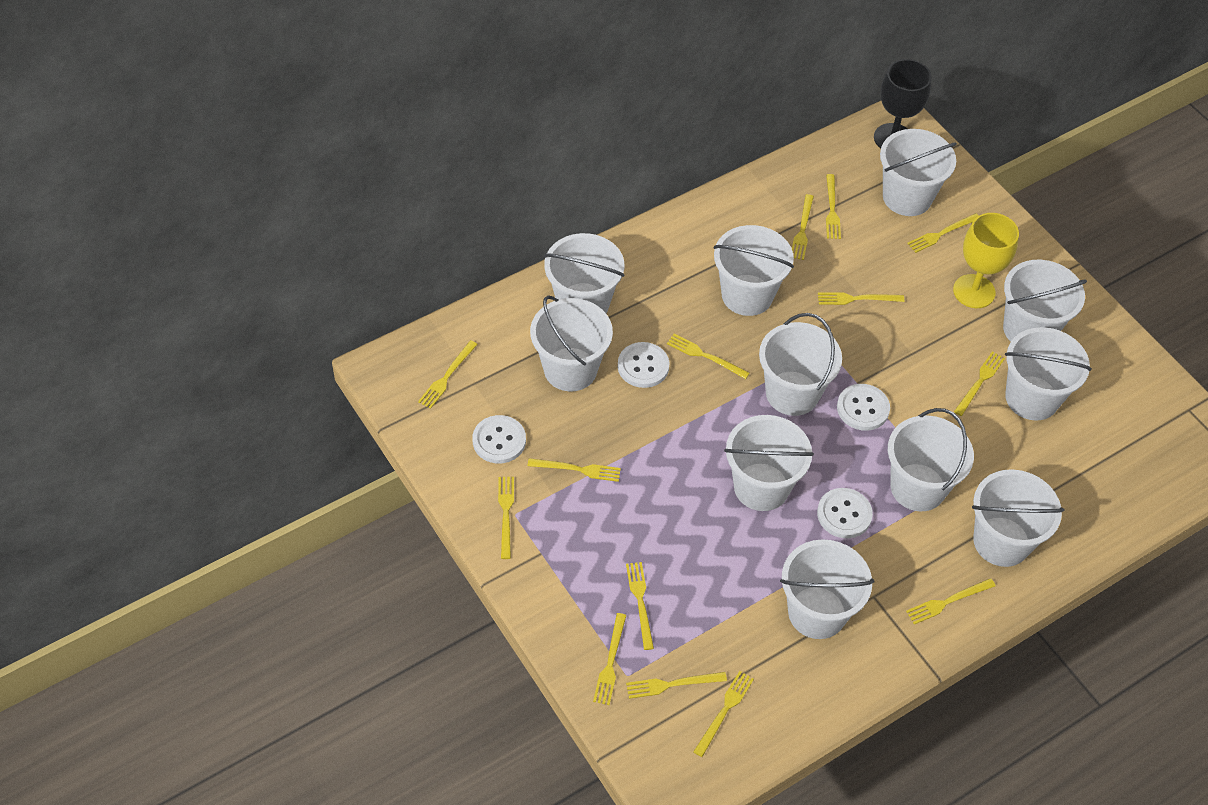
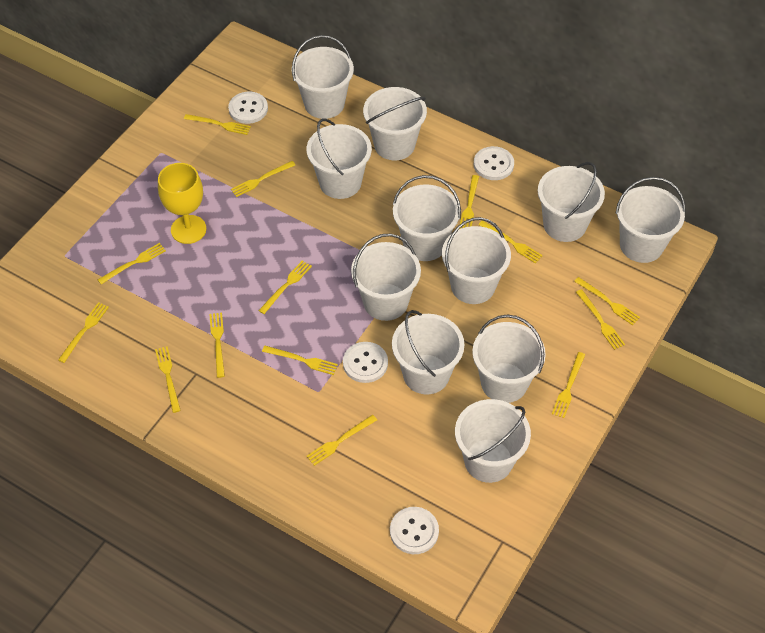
black goblet: 1 -> 0

